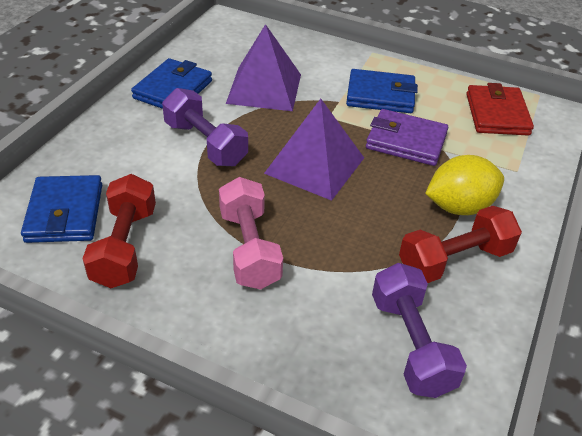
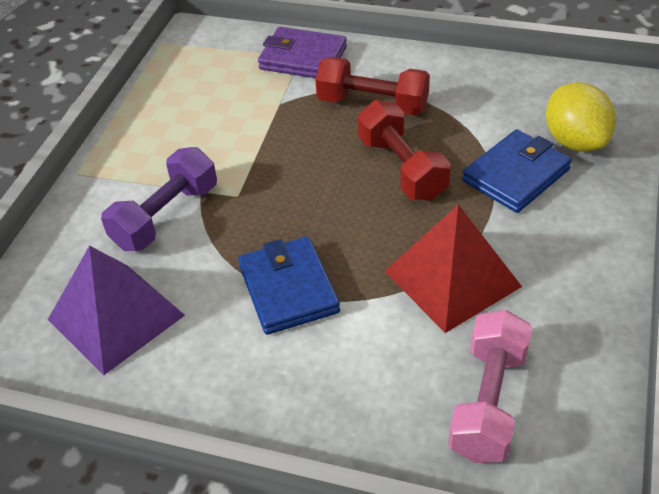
blue wallet: 3 -> 2
purple dumbbell: 2 -> 1
purple pyramid: 2 -> 1
red pyramid: 0 -> 1
red wallet: 1 -> 0

